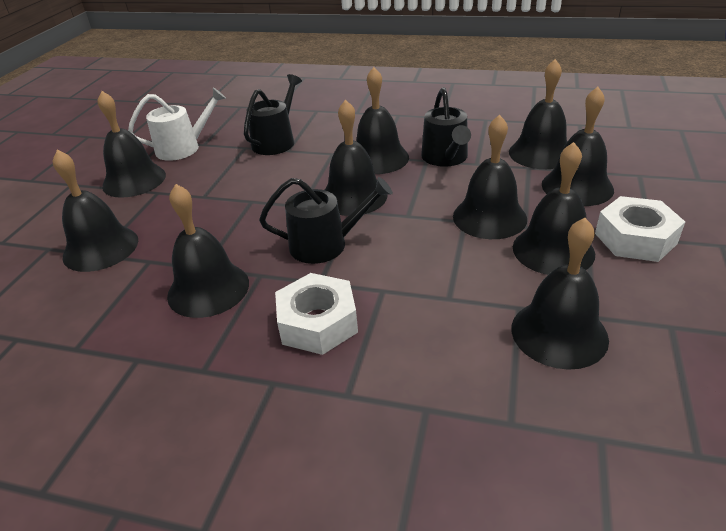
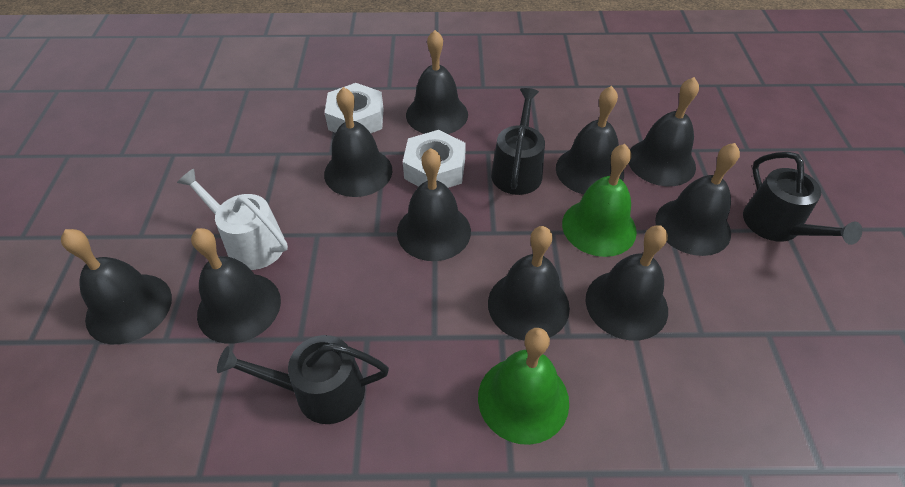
green bell: 0 -> 2

